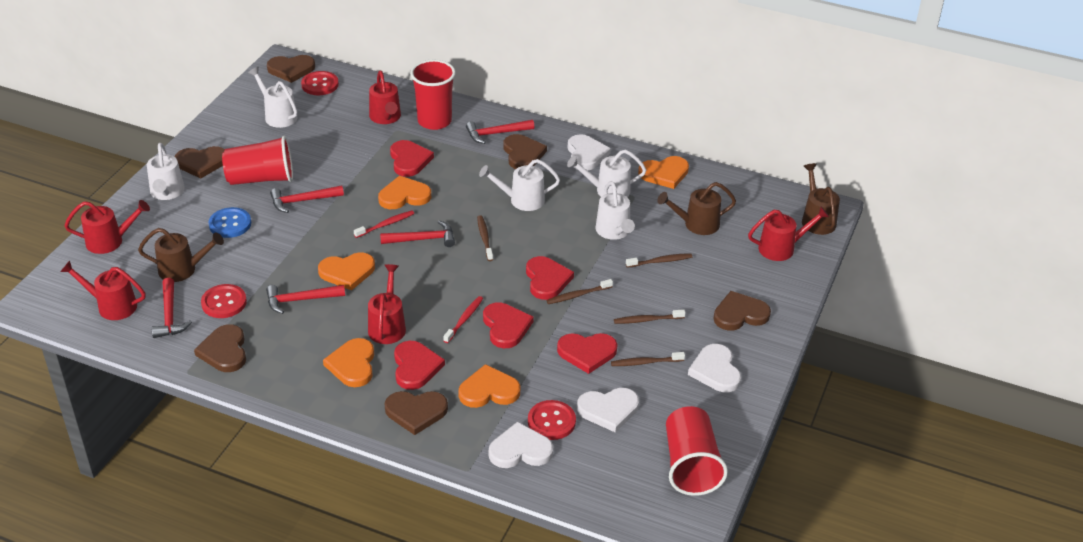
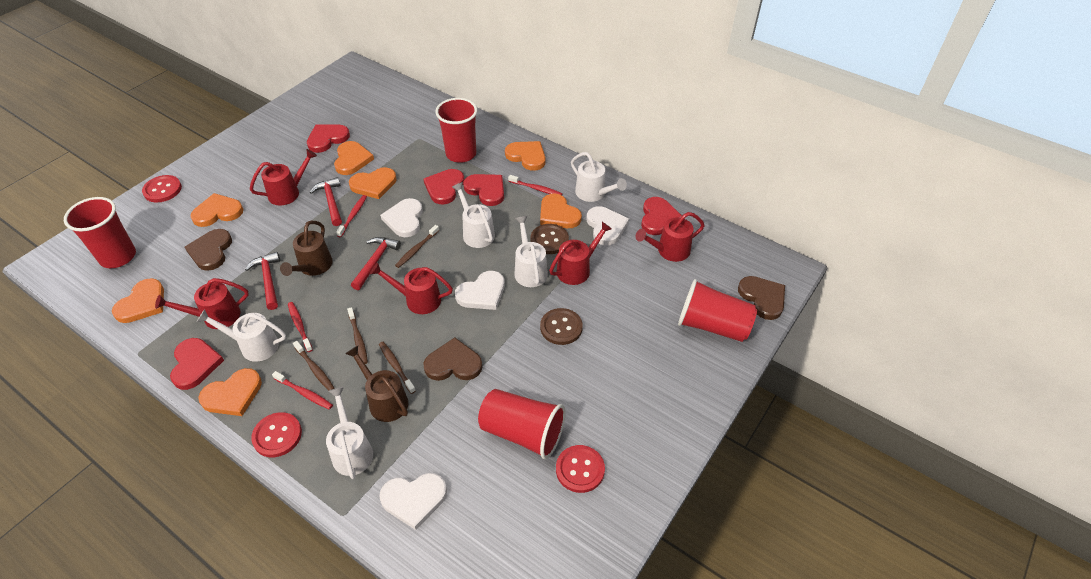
blue button: 1 -> 0
brown button: 0 -> 2
brown heart: 6 -> 3
brown toothbrush: 5 -> 4
brown watering can: 3 -> 2
orange heart: 5 -> 7
red cup: 3 -> 4
red hammer: 5 -> 3
red toothbrush: 2 -> 4

